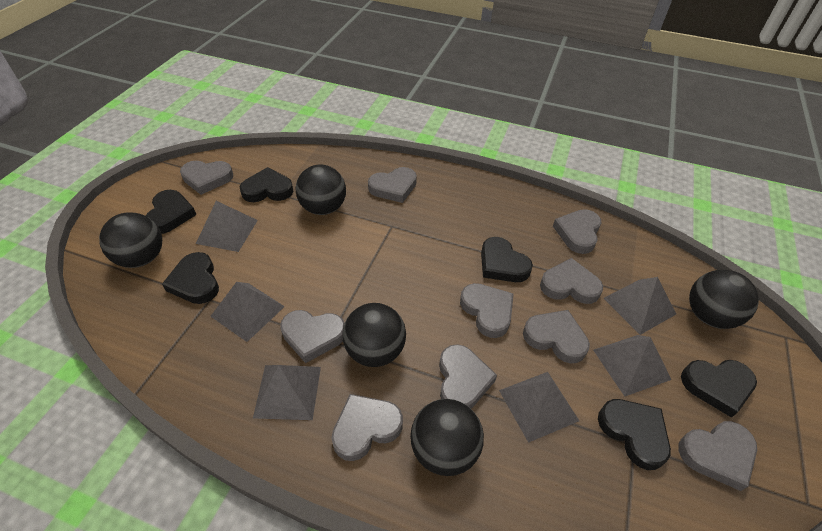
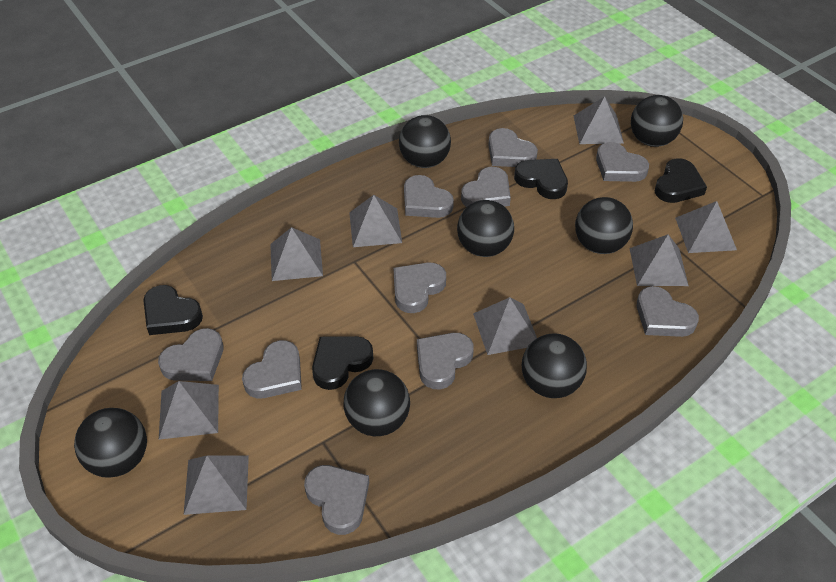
black ball: 5 -> 7
black heart: 6 -> 4
grey pyramid: 6 -> 8

